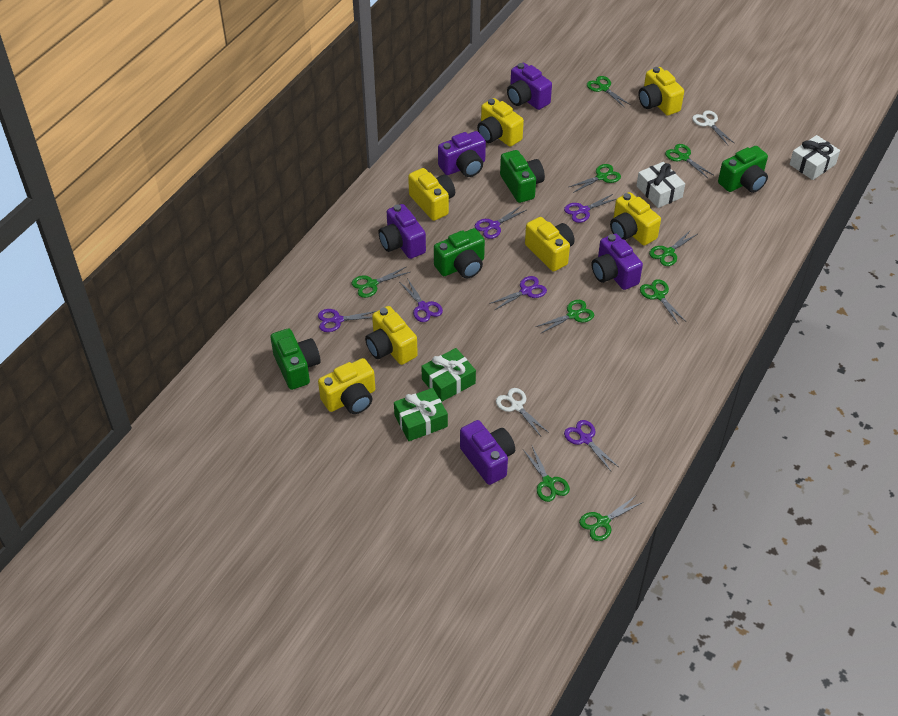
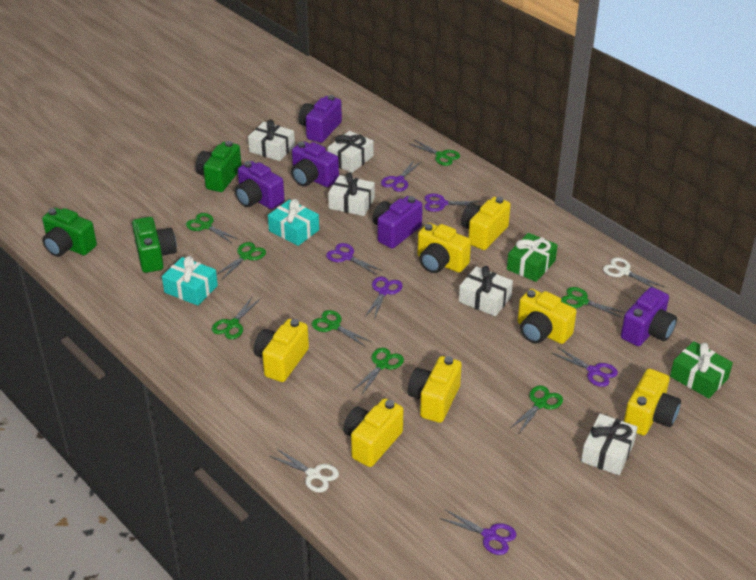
green camera: 4 -> 3
green scissors: 9 -> 8
turquoise gift: 0 -> 2
white gift: 2 -> 5

